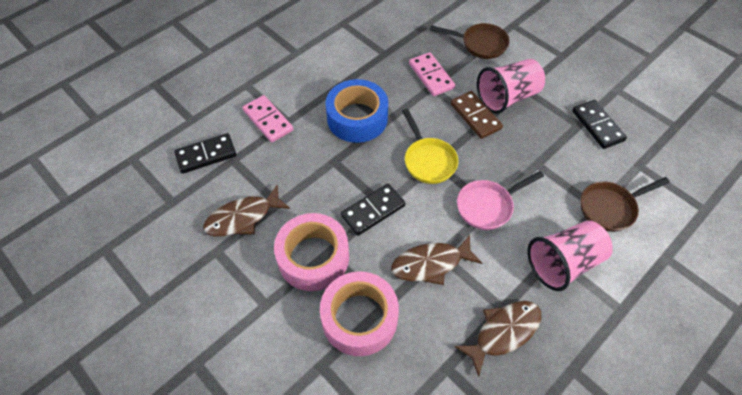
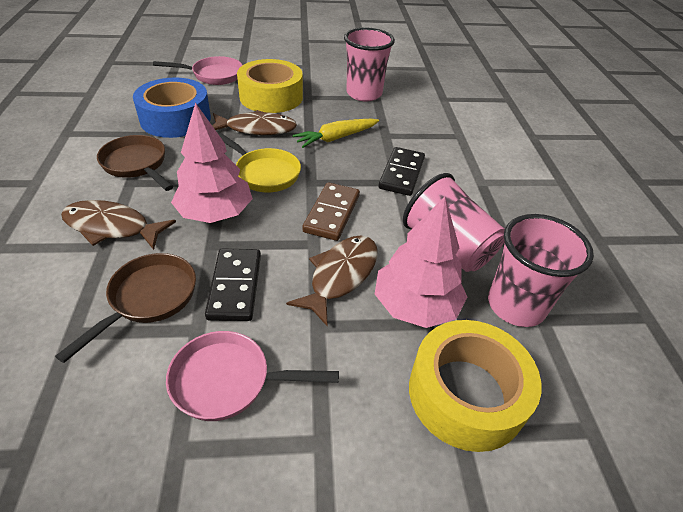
black domino: 3 -> 2
pink cup: 2 -> 3
pink domino: 2 -> 0
pink pan: 1 -> 2
pink tape: 2 -> 0
pink tree: 0 -> 2
yellow carrot: 0 -> 1
yellow tape: 0 -> 2

